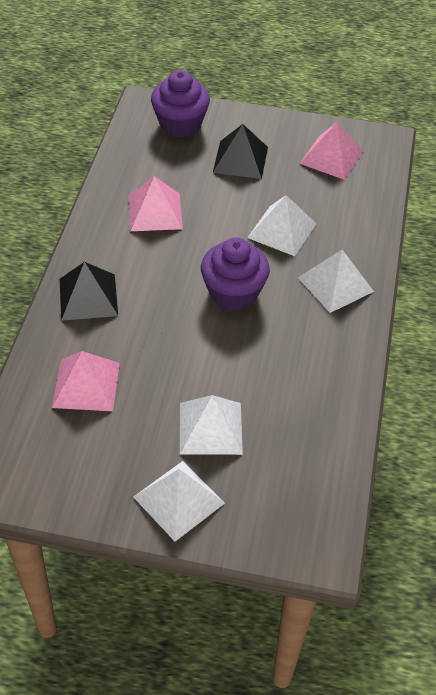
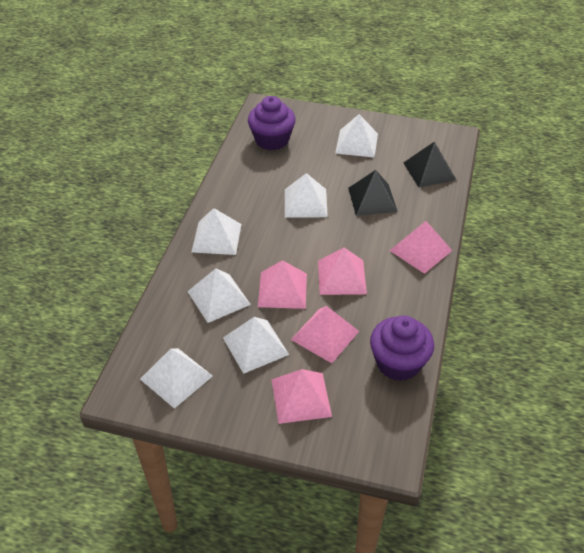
pink pyramid: 3 -> 5
white pyramid: 4 -> 6

